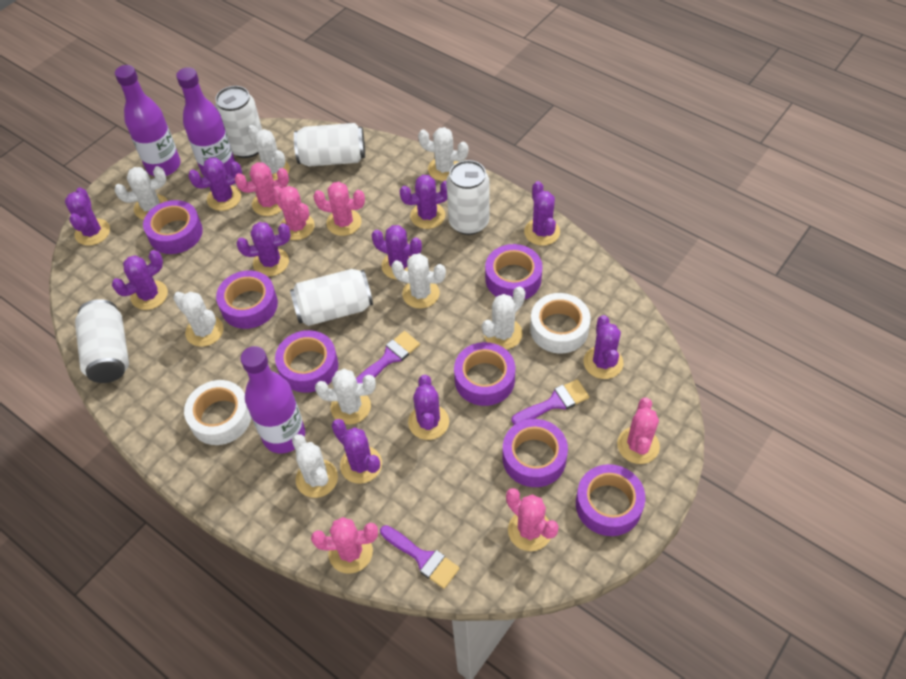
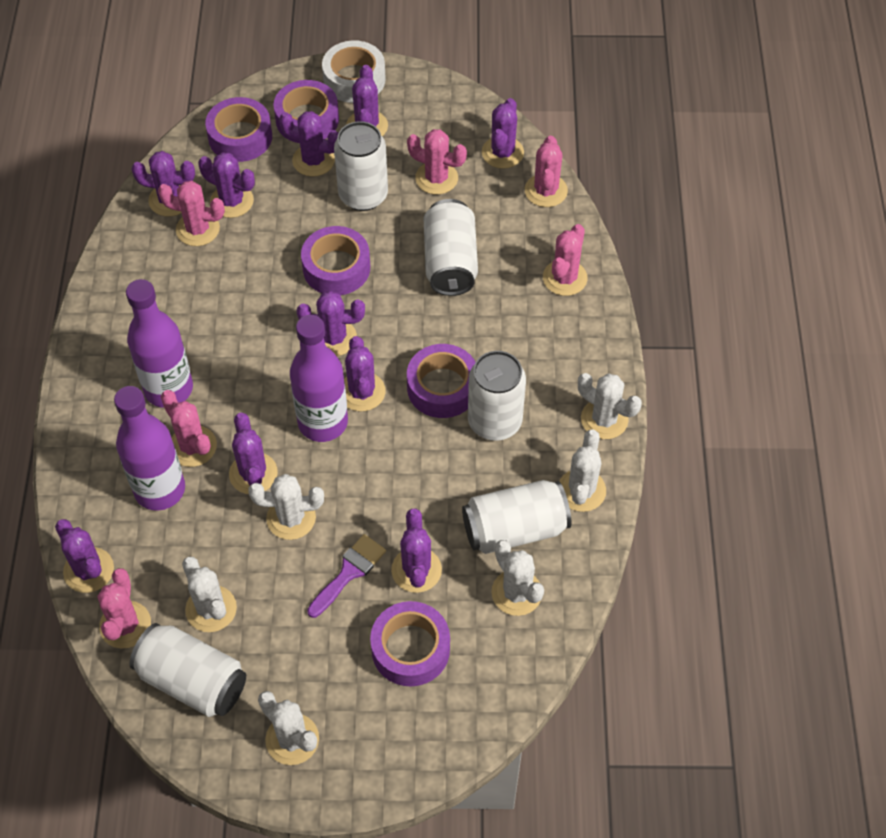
purple brush: 3 -> 1
purple tape: 7 -> 5
white cactus: 8 -> 6
white tape: 2 -> 1

